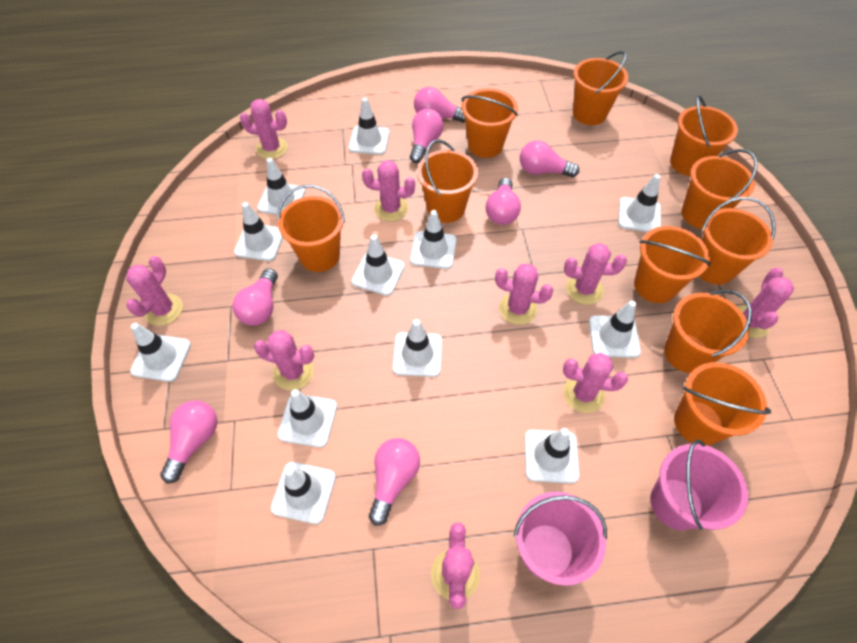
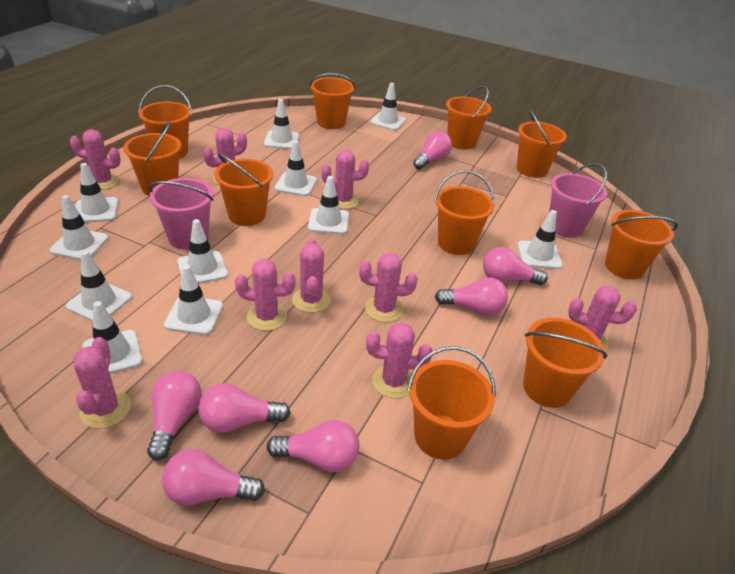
white traffic cone: 12 -> 11

